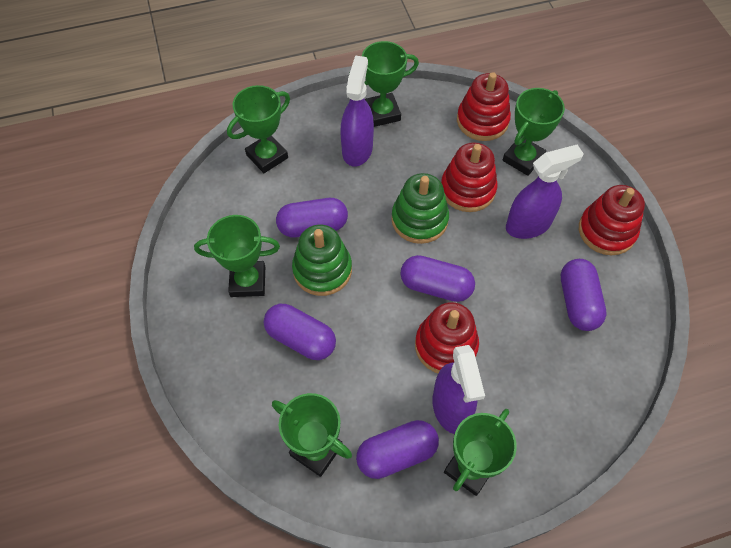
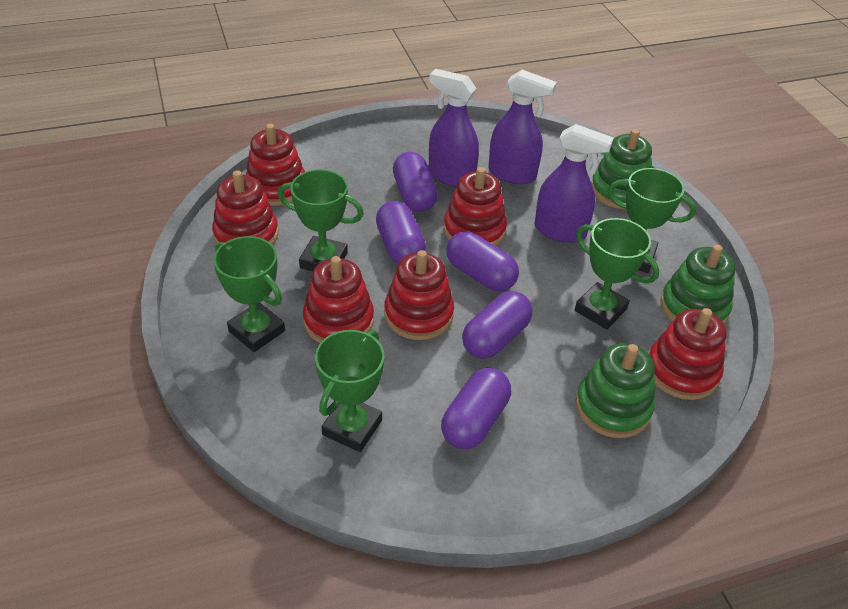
green stacking toy: 2 -> 3
green trophy: 6 -> 5
red stacking toy: 4 -> 6

